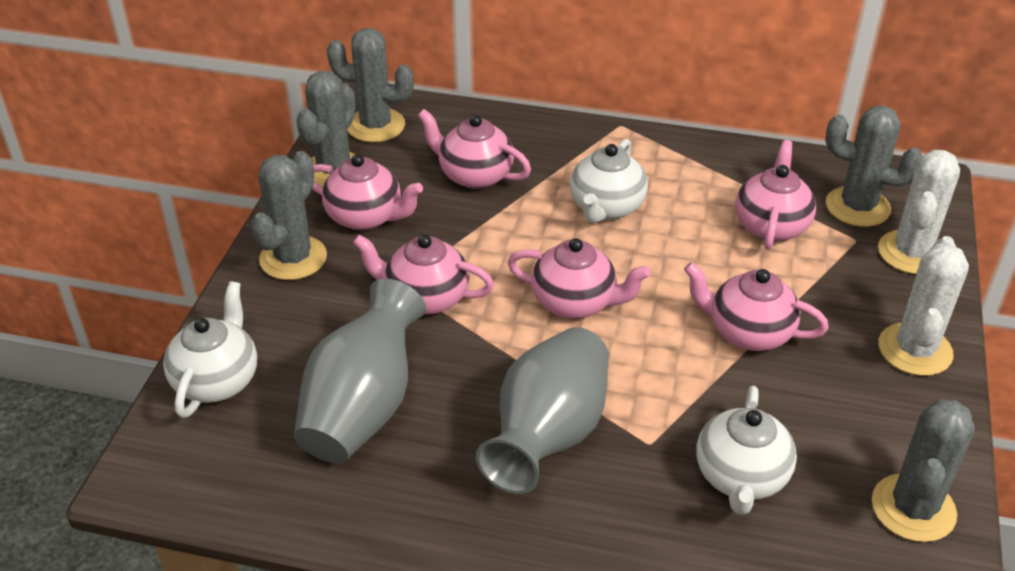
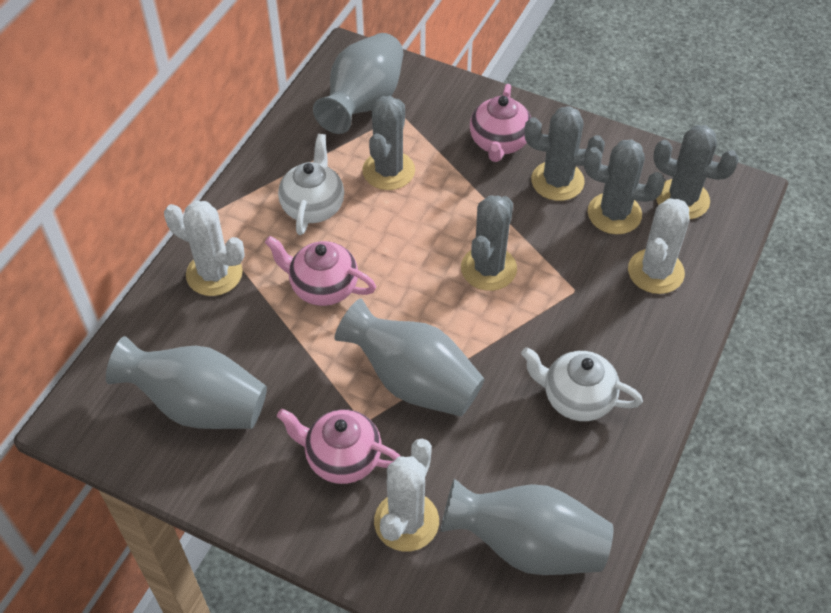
grey vase: 2 -> 4
pink teapot: 6 -> 3
white cactus: 2 -> 3
white teapot: 3 -> 2

